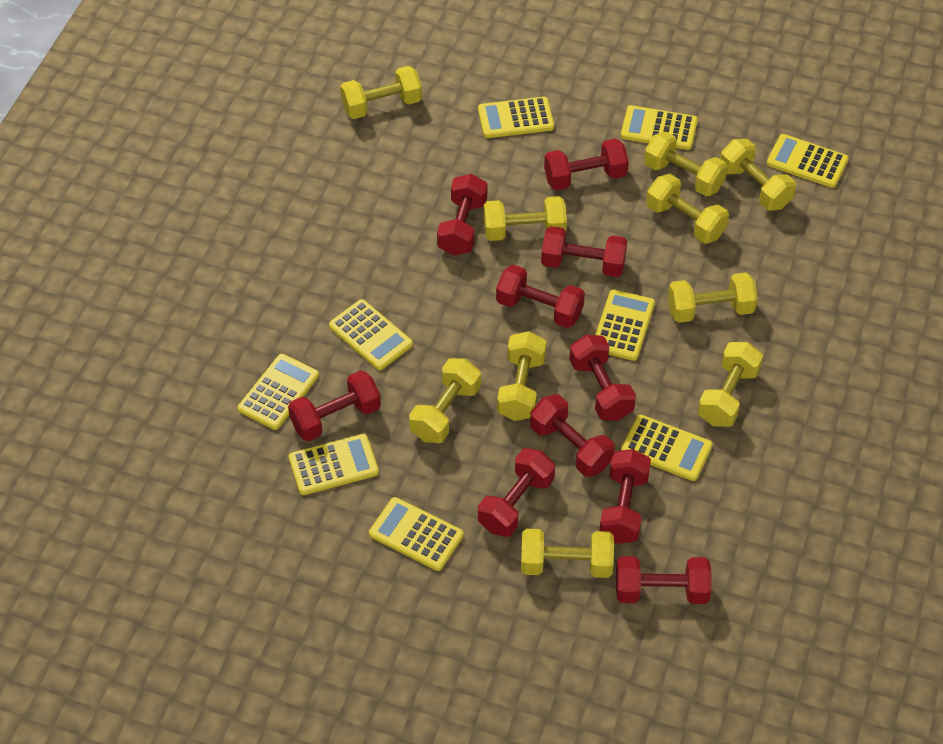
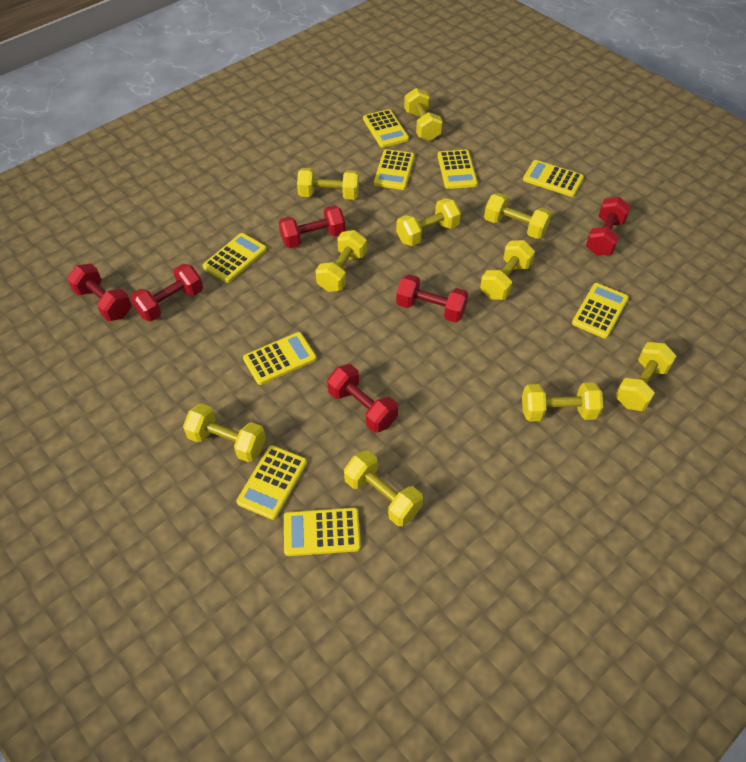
red dumbbell: 10 -> 6

